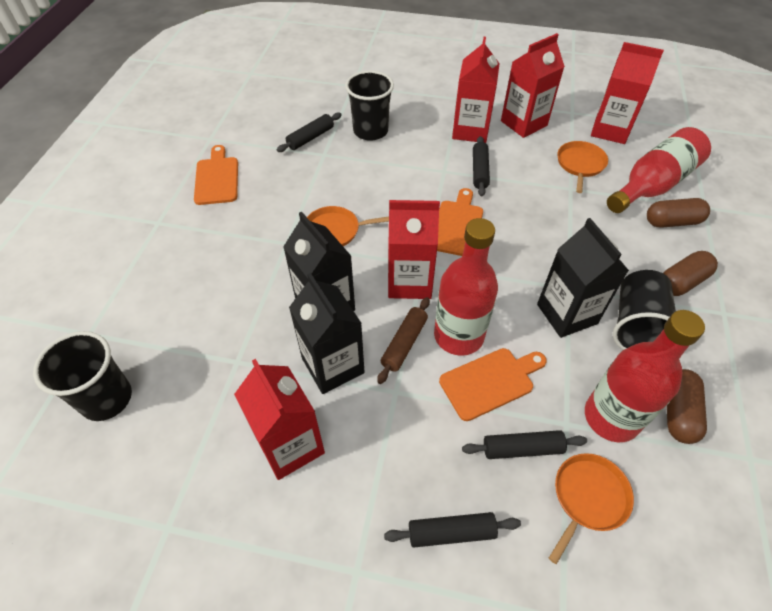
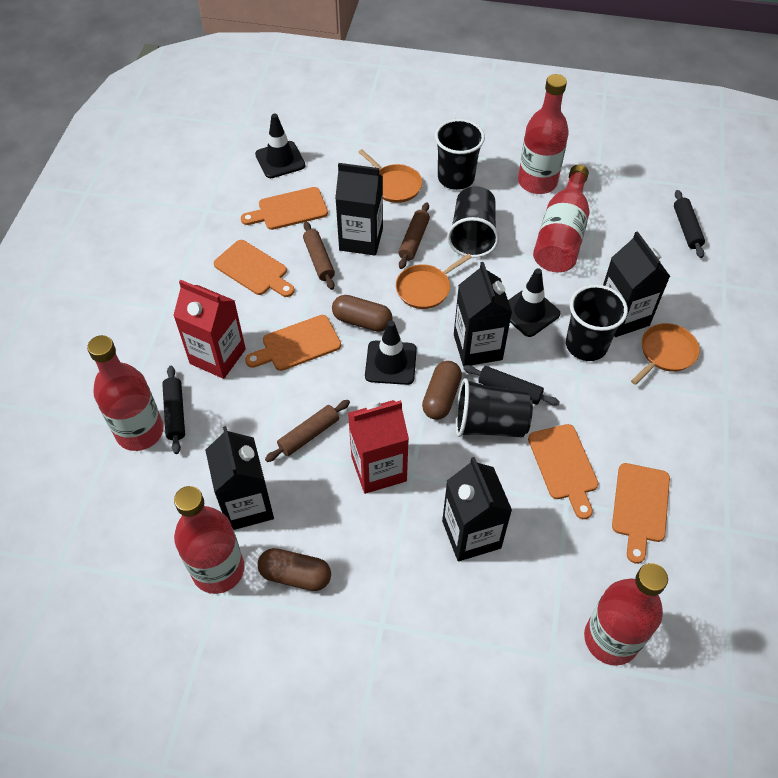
black carton: 3 -> 5
black cup: 3 -> 4
black rolling pin: 4 -> 3
black traffic cone: 0 -> 3
brown rolling pin: 1 -> 3
orange cutting board: 3 -> 5
red bottle: 3 -> 5
red carton: 5 -> 2

